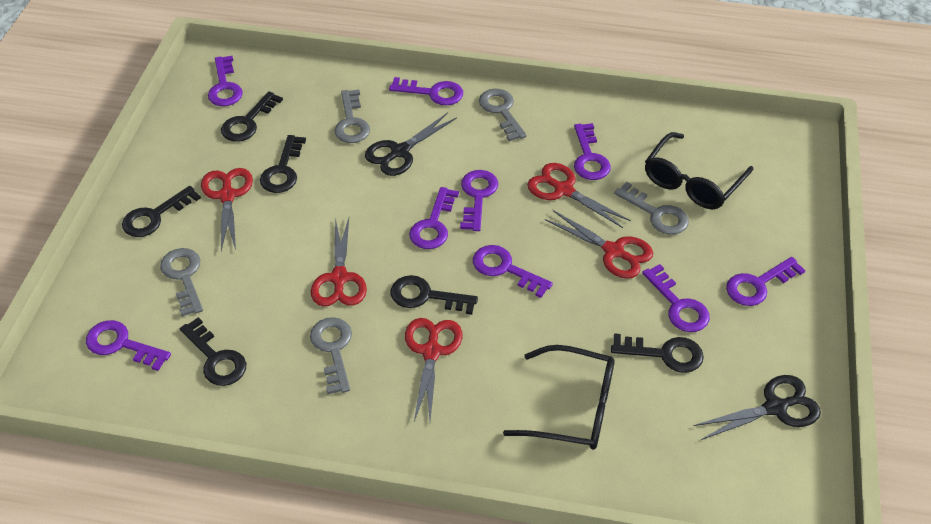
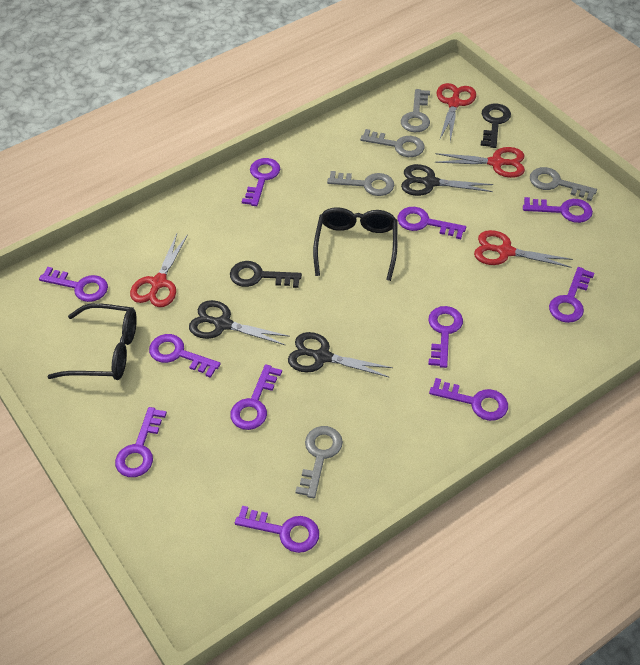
black key: 6 -> 2
black scissors: 2 -> 3
purple key: 9 -> 11
red scissors: 5 -> 4

